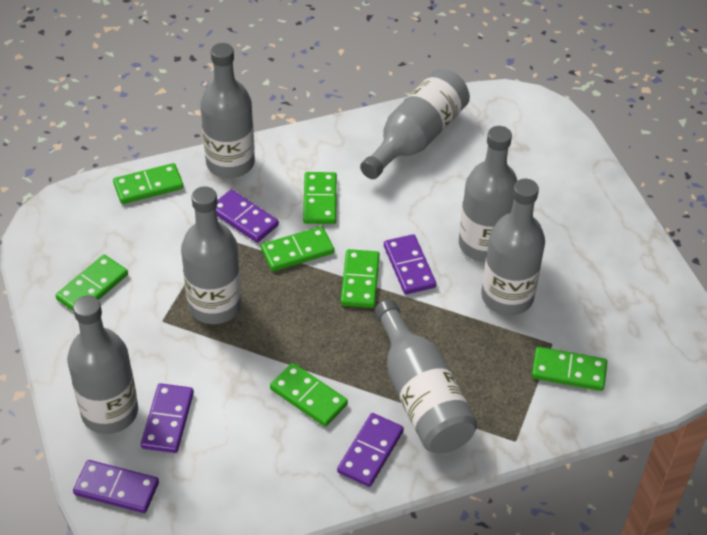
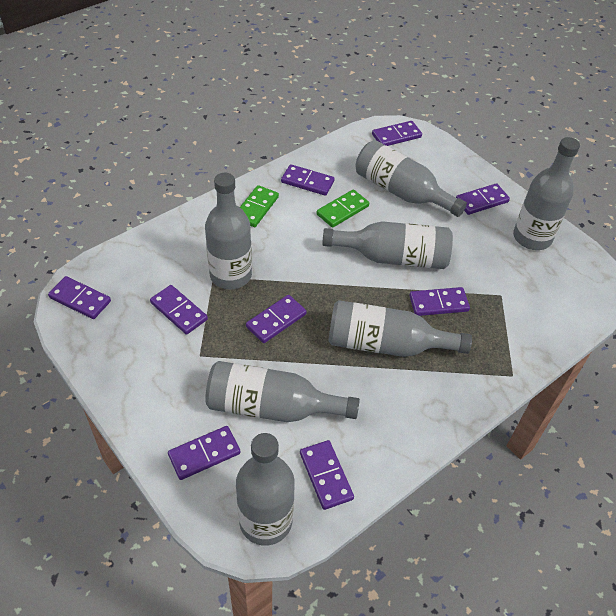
green domino: 7 -> 2
purple domino: 5 -> 9

